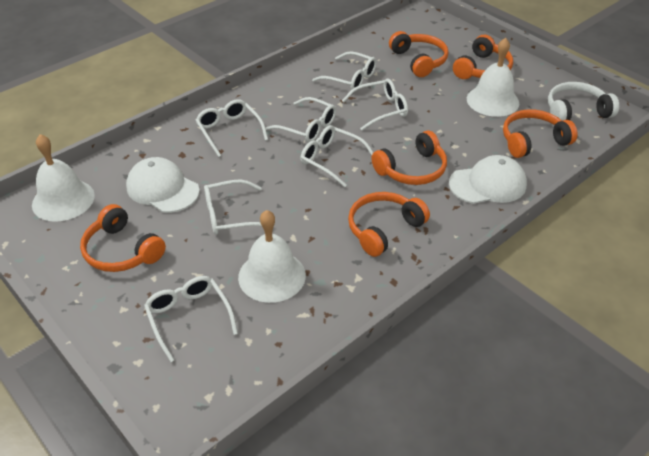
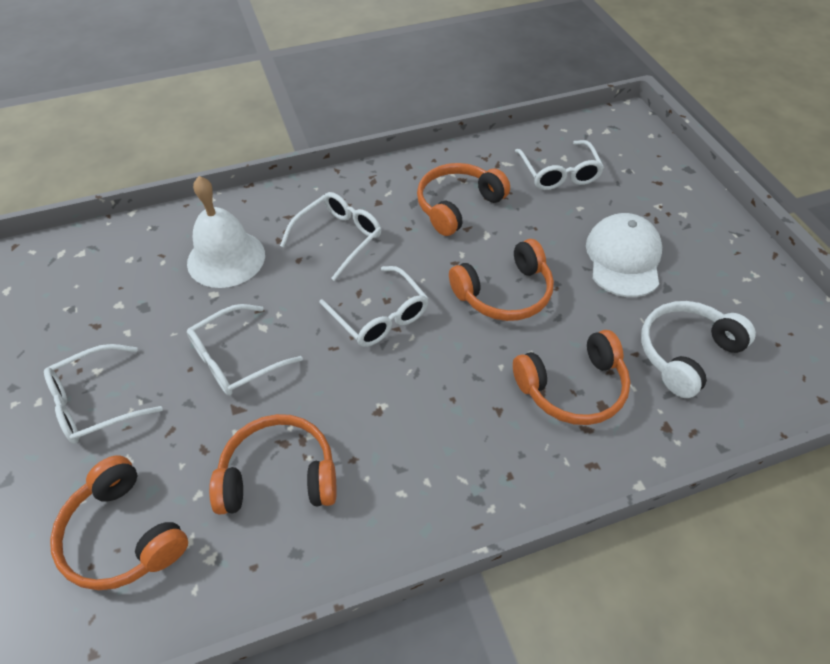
orange headphones: 6 -> 5
white bell: 3 -> 1
white cap: 2 -> 1
white glasses: 7 -> 5

